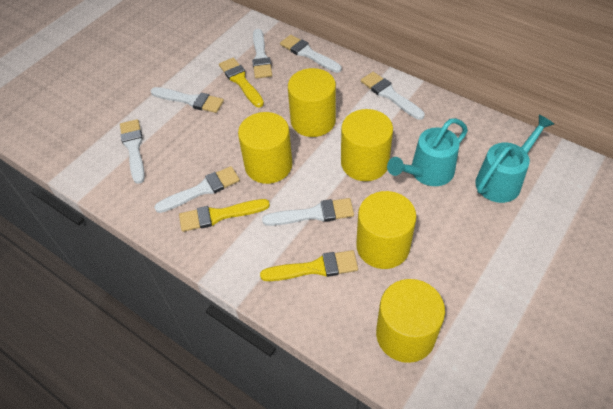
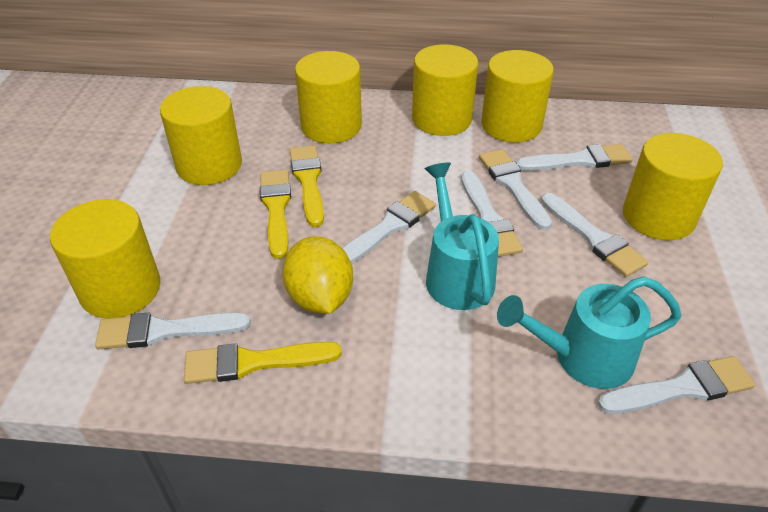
yellow cylinder: 5 -> 6
yellow lemon: 0 -> 1

